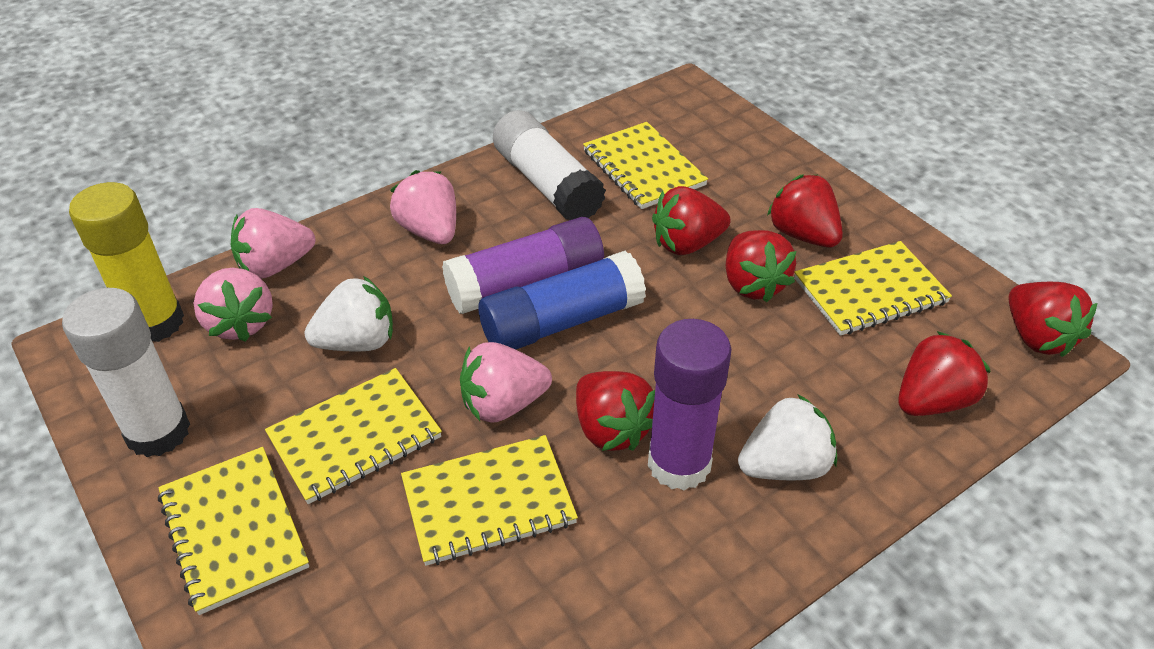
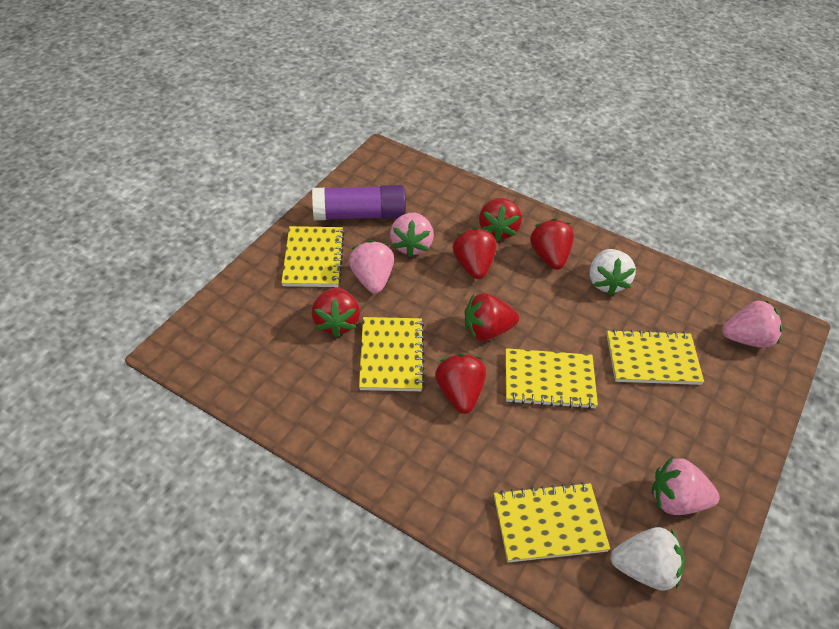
blue glue stick: 1 -> 0
purple glue stick: 2 -> 1
white glue stick: 2 -> 0
yellow glue stick: 1 -> 0

